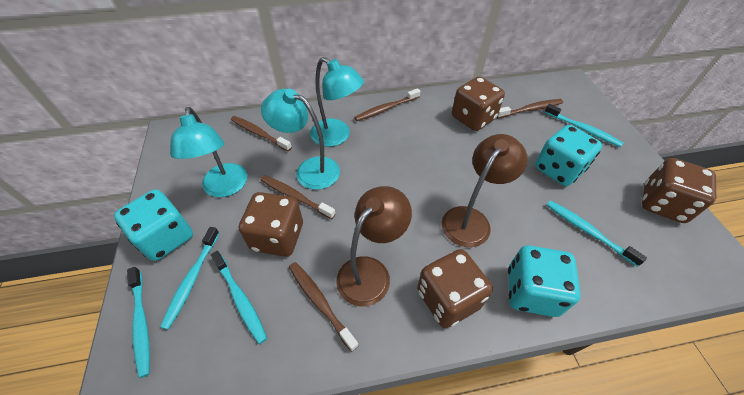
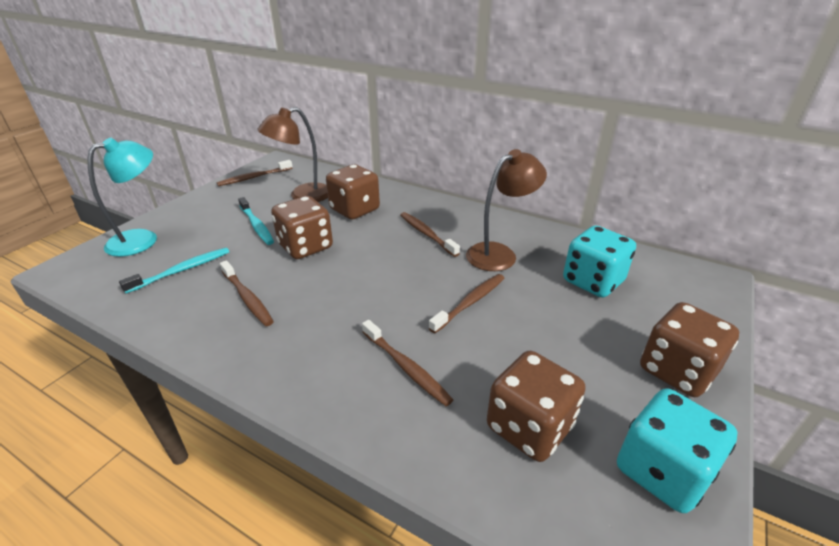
turquoise dice: 3 -> 2
turquoise lamp: 3 -> 1
turquoise toothbrush: 5 -> 2

